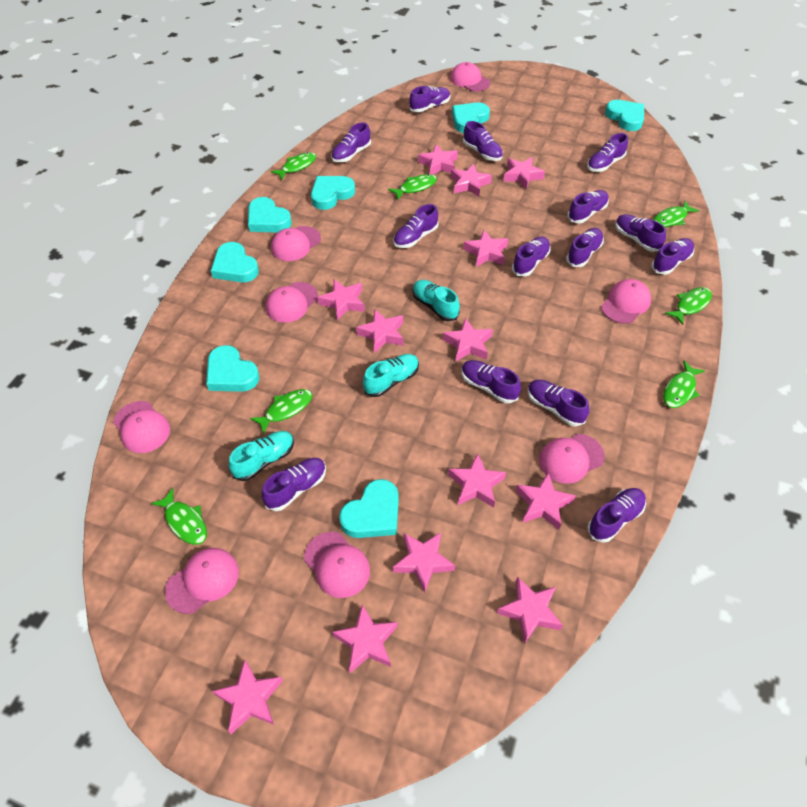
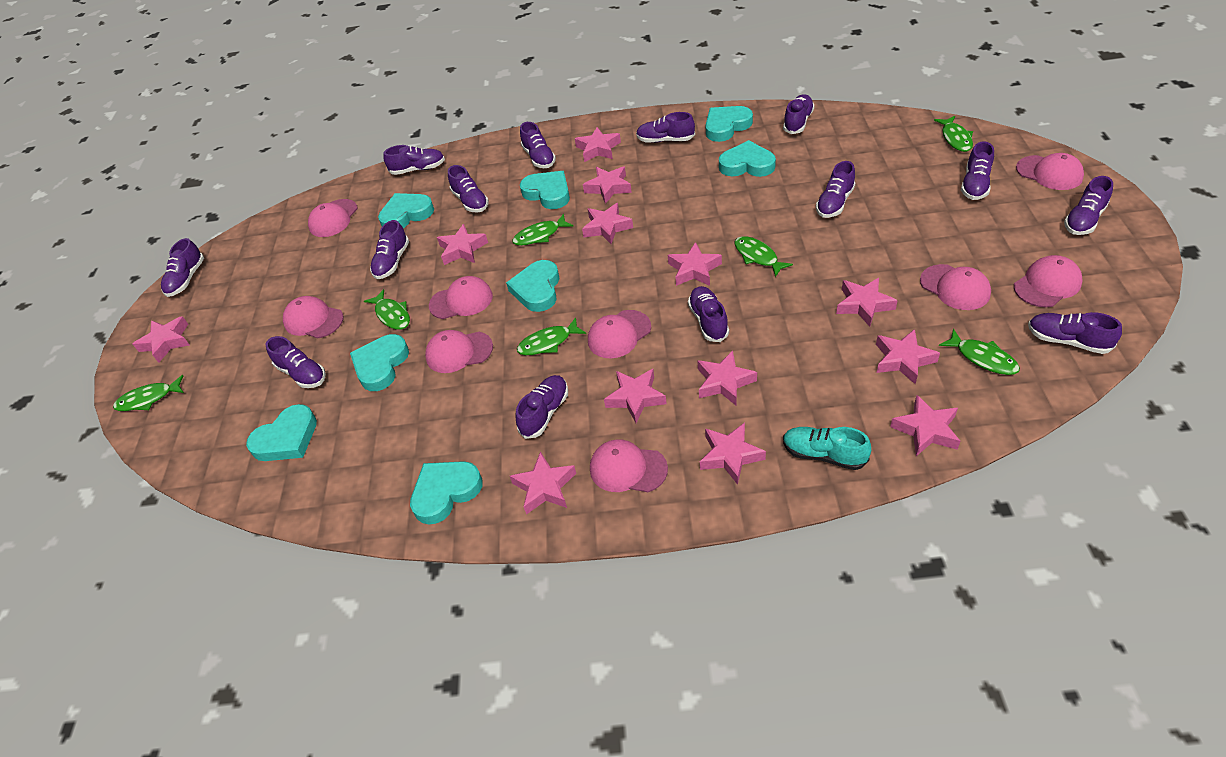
pink cap: 8 -> 9
turquoise heart: 7 -> 8
turquoise shoe: 3 -> 1

